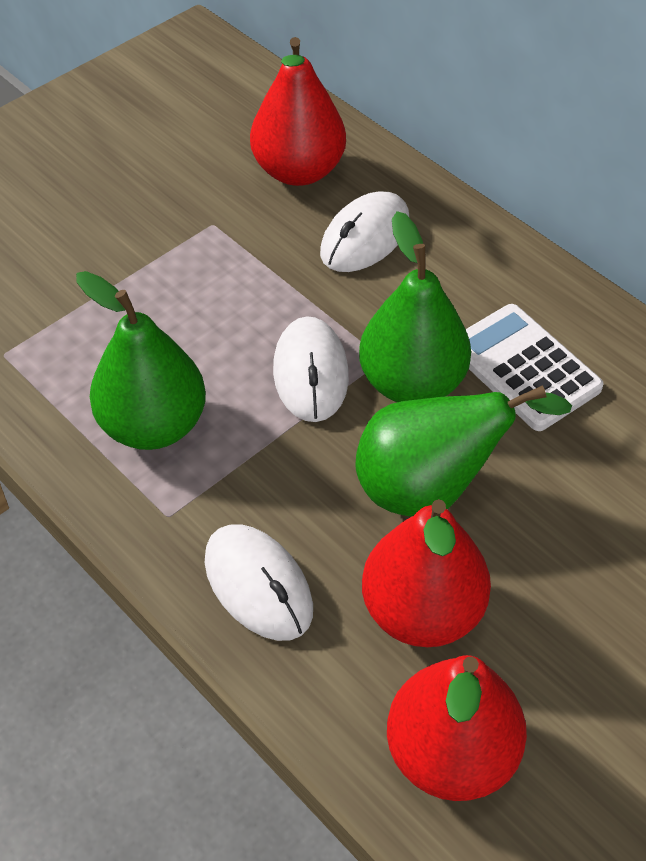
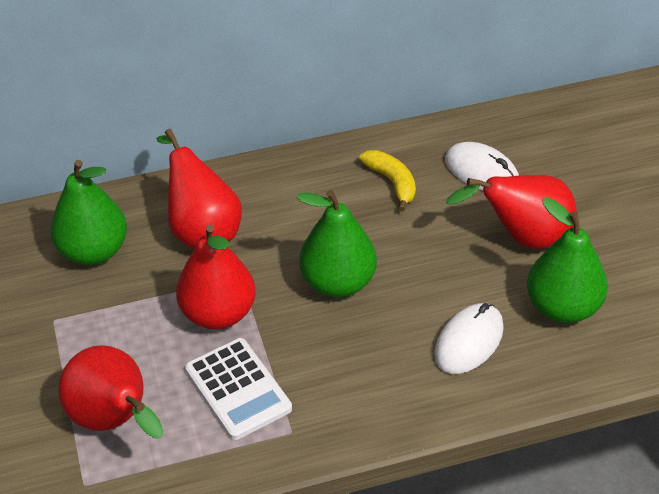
red pear: 3 -> 4
white mouse: 3 -> 2
yellow banana: 0 -> 1

